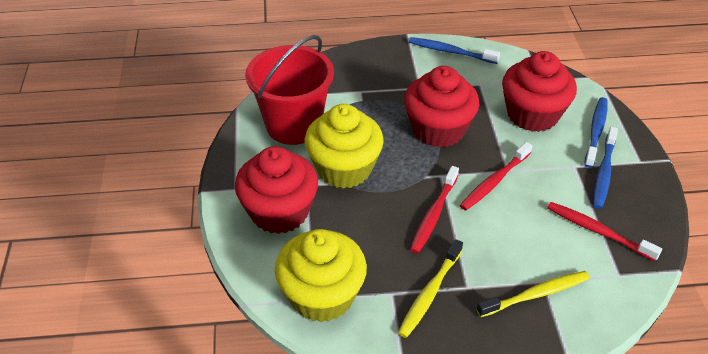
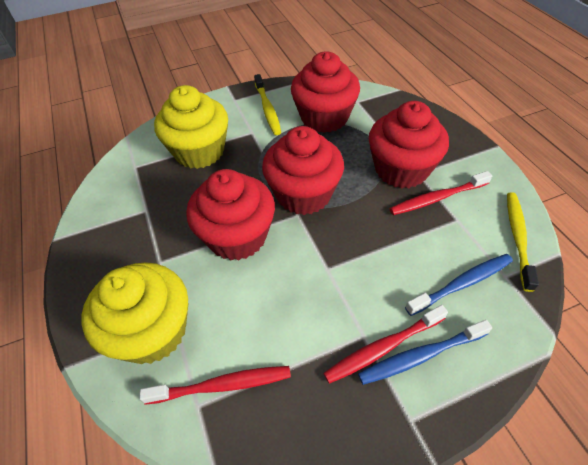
blue toothbrush: 3 -> 2
red bucket: 1 -> 0
red cupcake: 3 -> 4

